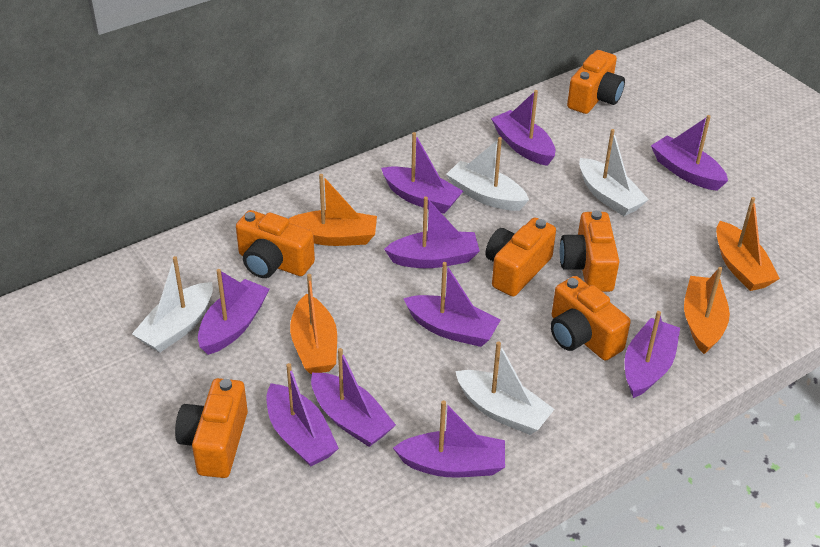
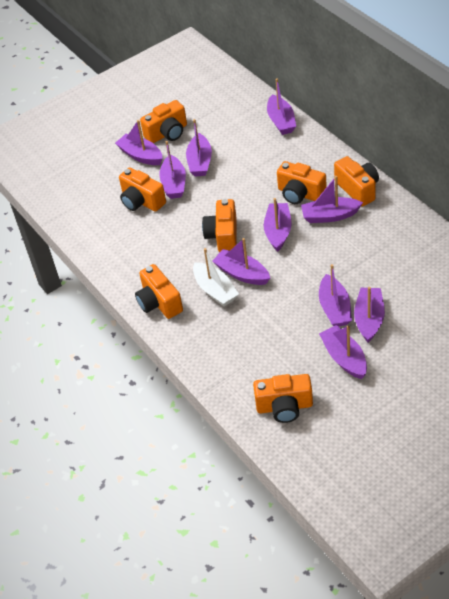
orange boat: 4 -> 0
orange camera: 6 -> 7
white boat: 4 -> 1

